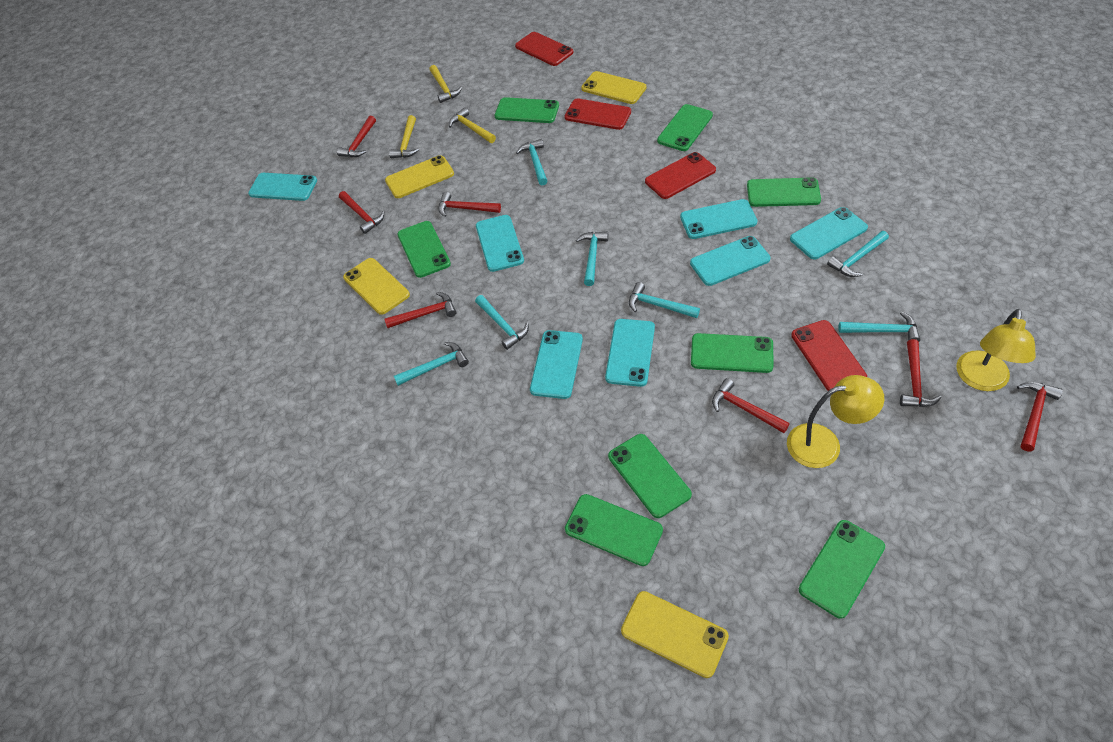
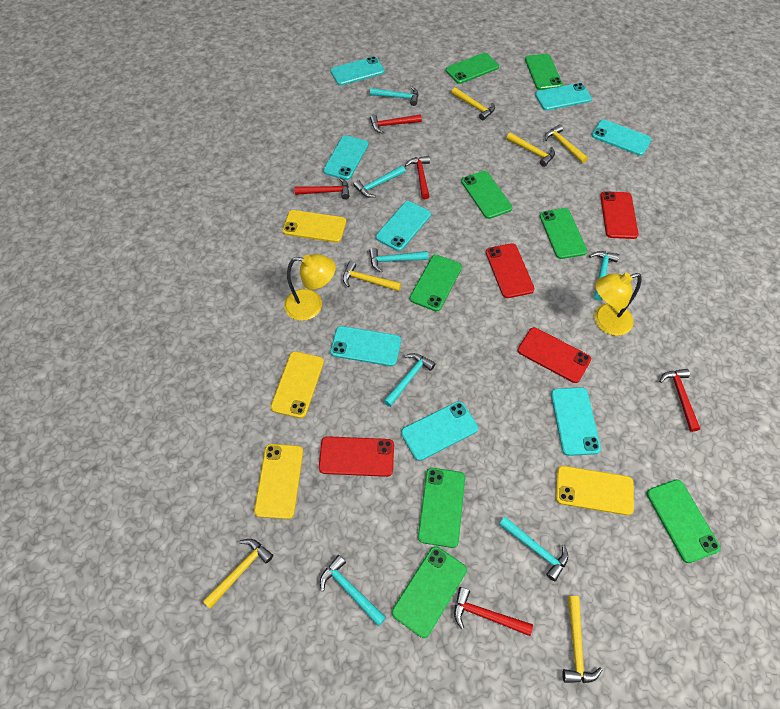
red hammer: 7 -> 5
turquoise phone: 7 -> 8
yellow hammer: 3 -> 6

